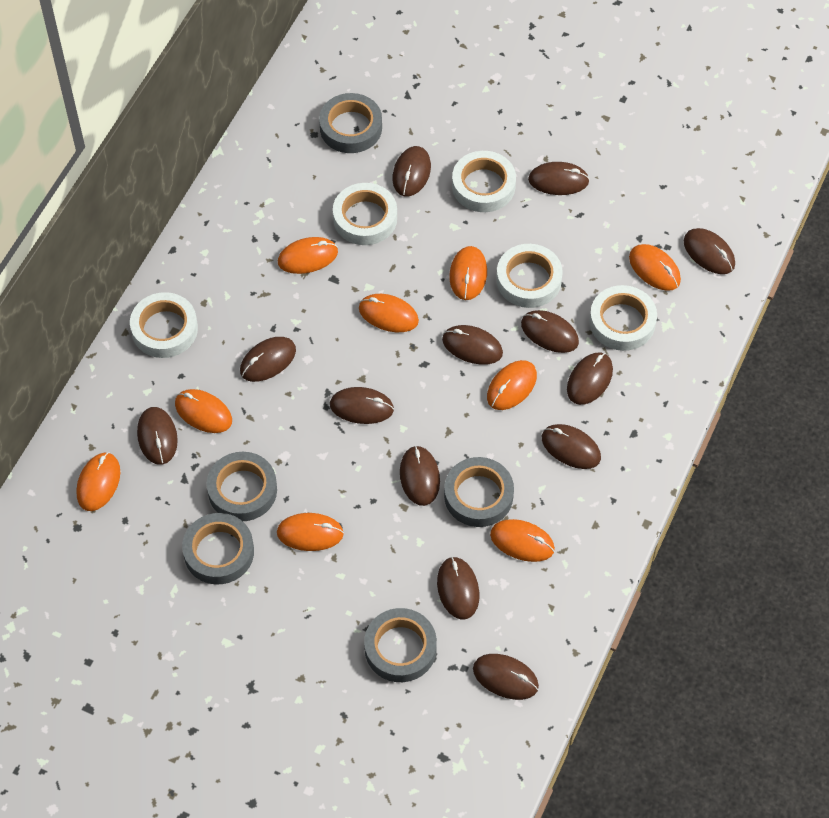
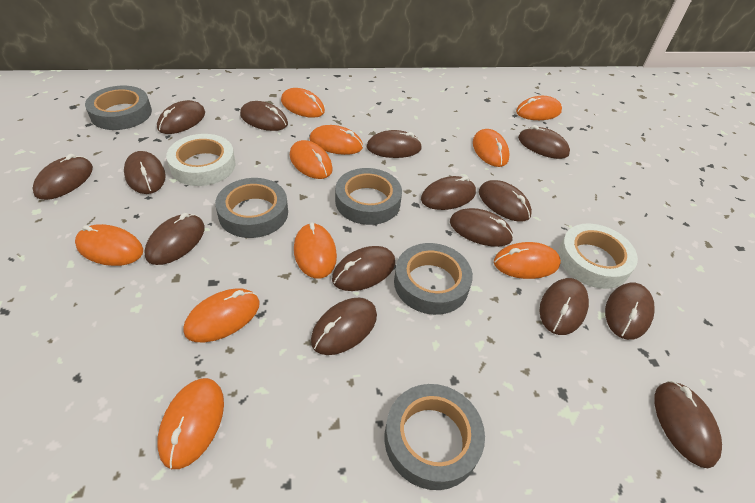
brown mouse: 13 -> 15
orange mouse: 9 -> 10
white tape: 5 -> 2

